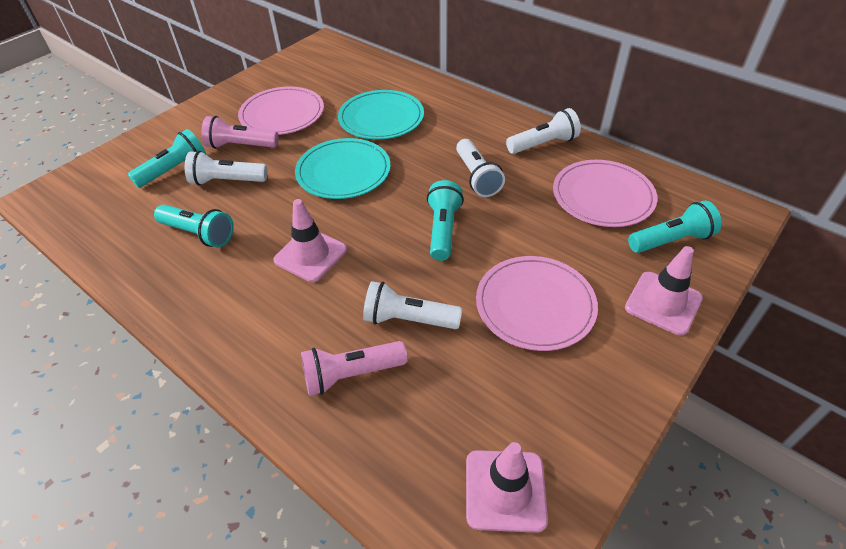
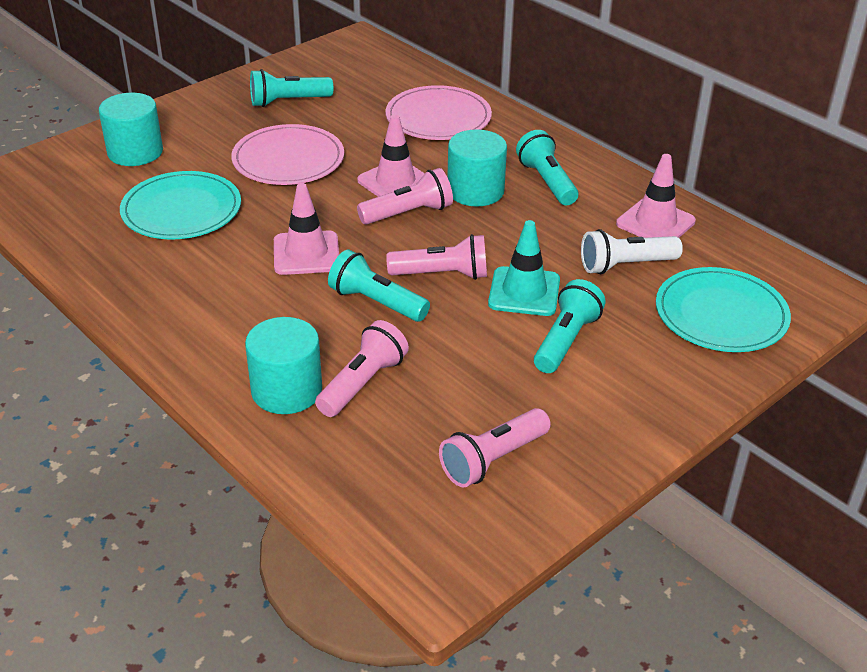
pink flashlight: 2 -> 4
pink plate: 3 -> 2
turquoise cylinder: 0 -> 3
turquoise traffic cone: 0 -> 1
white flashlight: 4 -> 1

